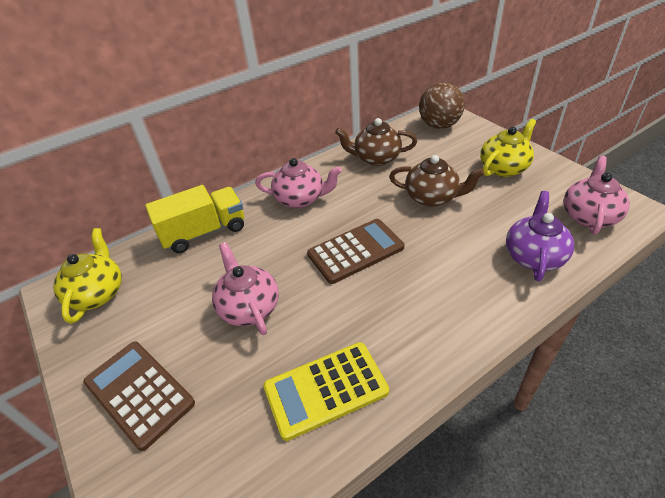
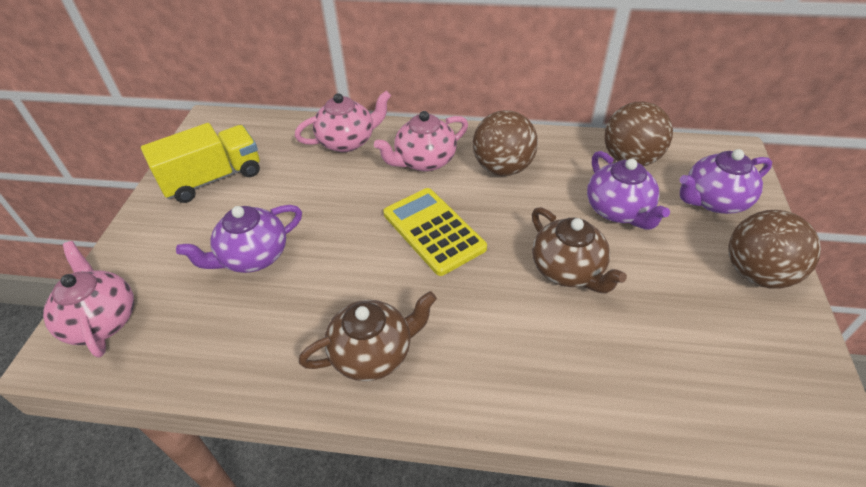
brown ball: 1 -> 3
brown calculator: 2 -> 0
purple teapot: 1 -> 3
yellow teapot: 2 -> 0

